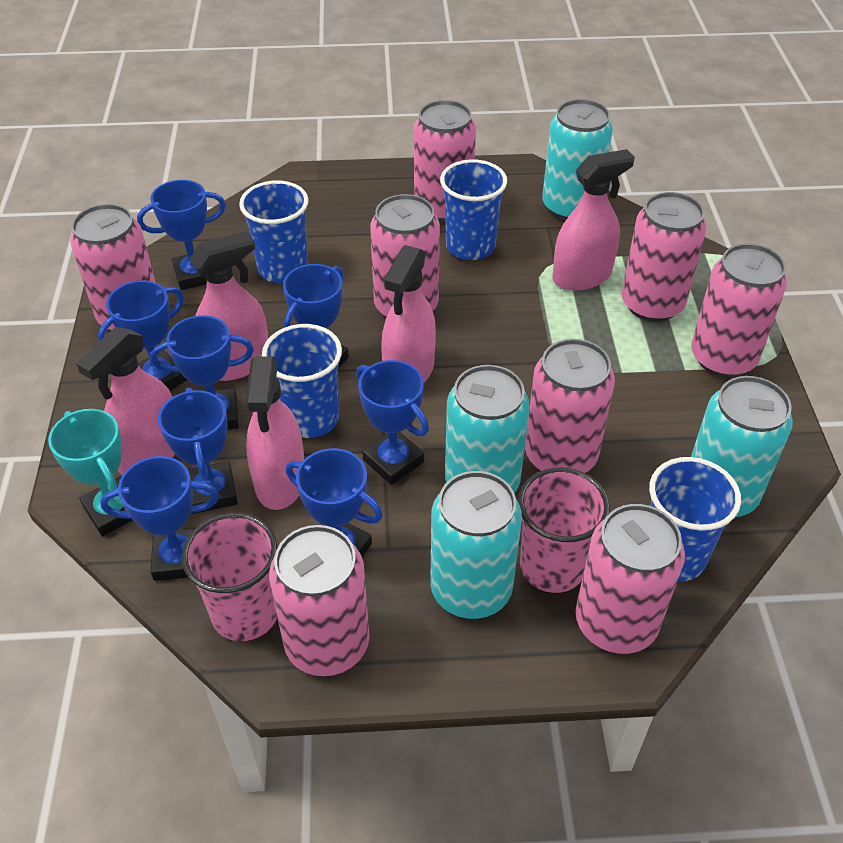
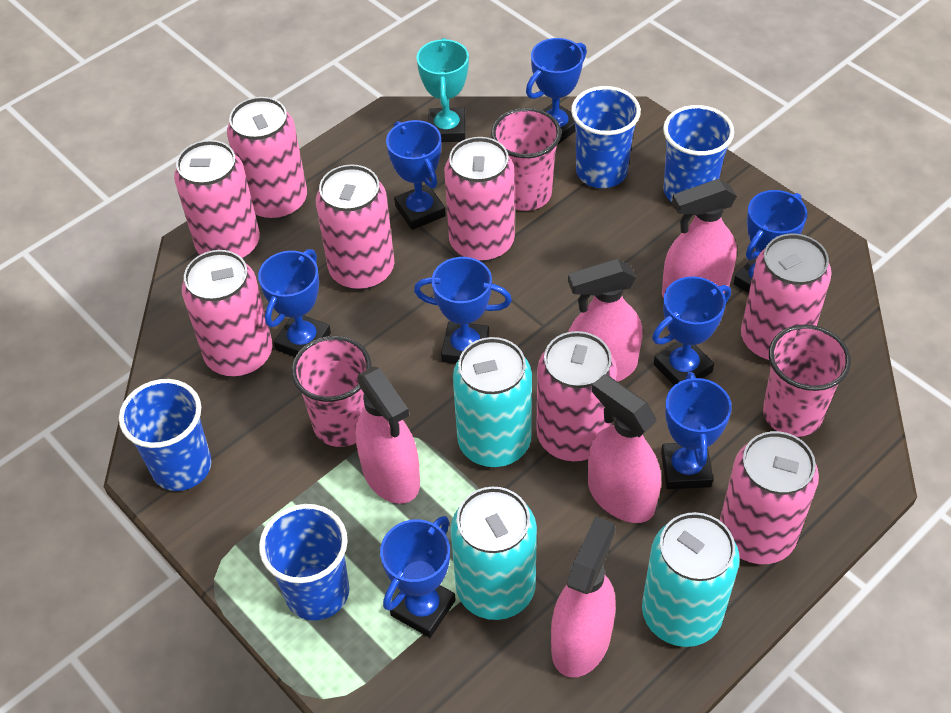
pink cup: 2 -> 3
turquoise can: 4 -> 3

